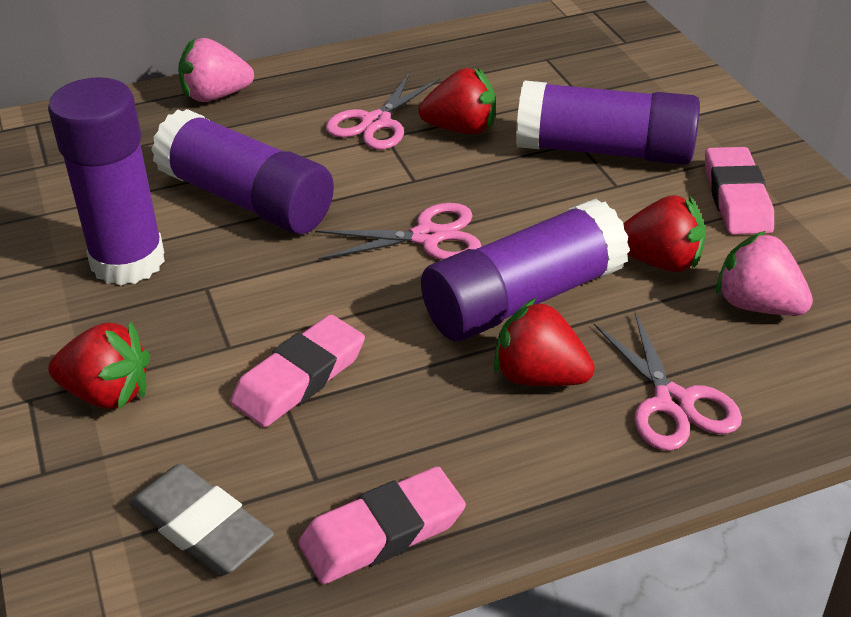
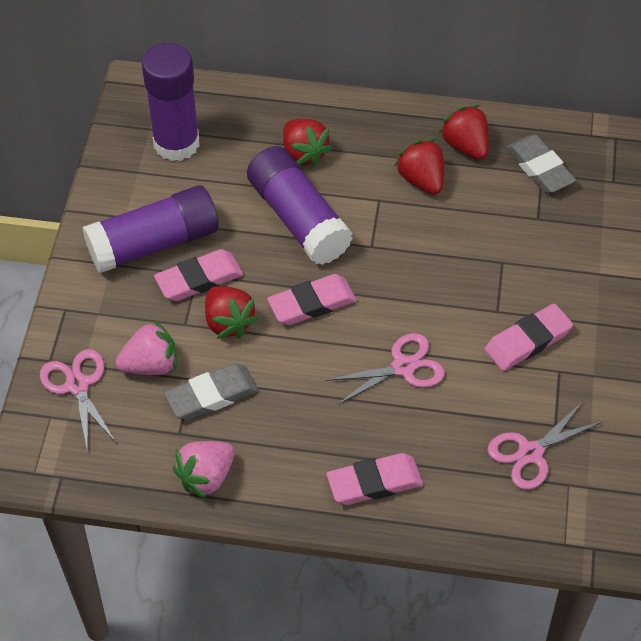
grey eraser: 1 -> 2
pink eraser: 3 -> 4
purple glue stick: 4 -> 3

